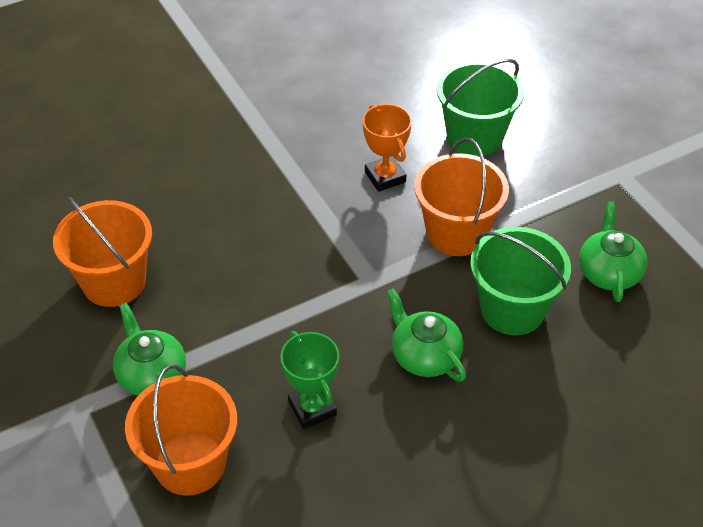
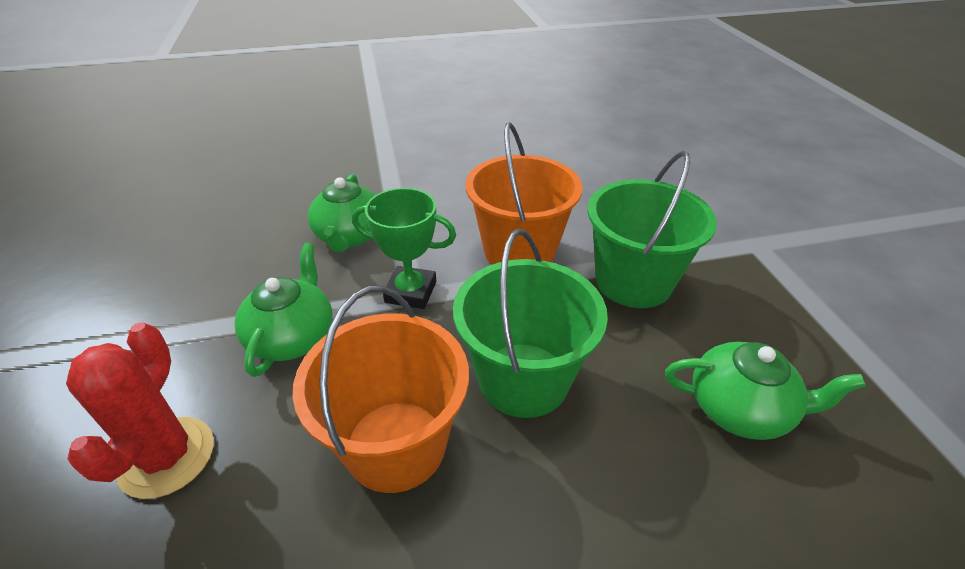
orange bucket: 3 -> 2
orange trophy: 1 -> 0
red cactus: 0 -> 1

